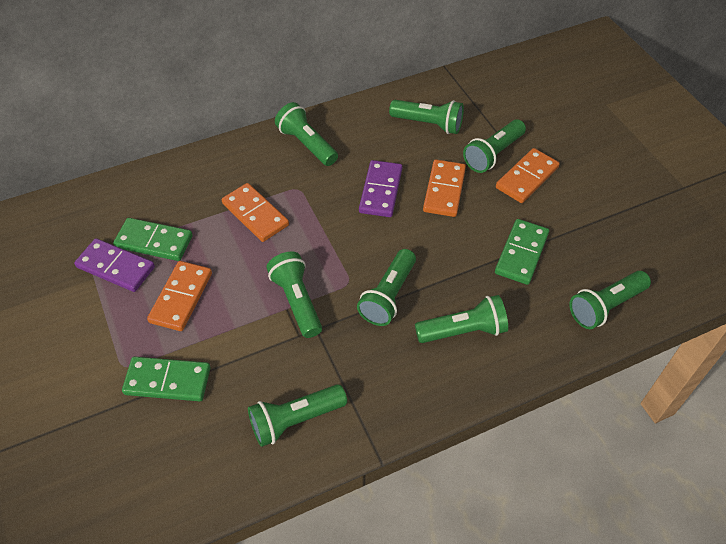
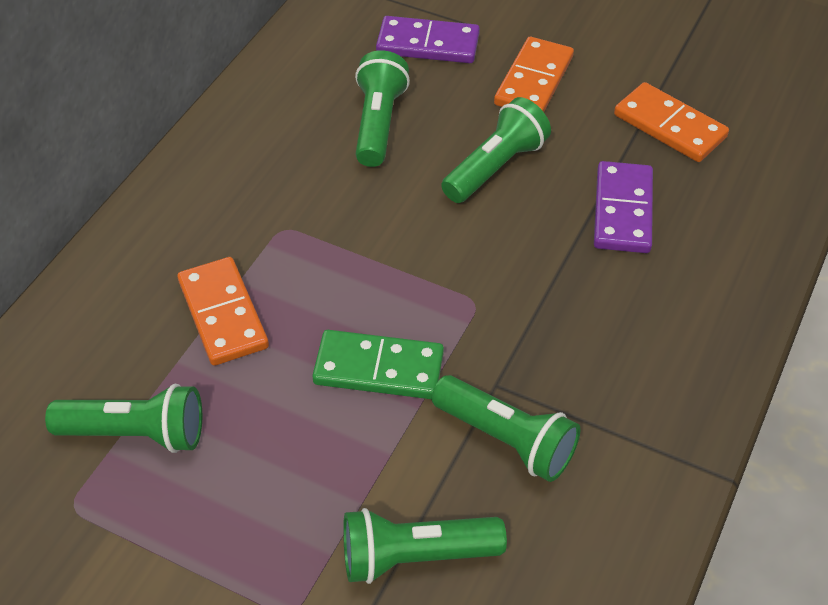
green domino: 3 -> 1
green flashlight: 8 -> 5
orange domino: 4 -> 3

